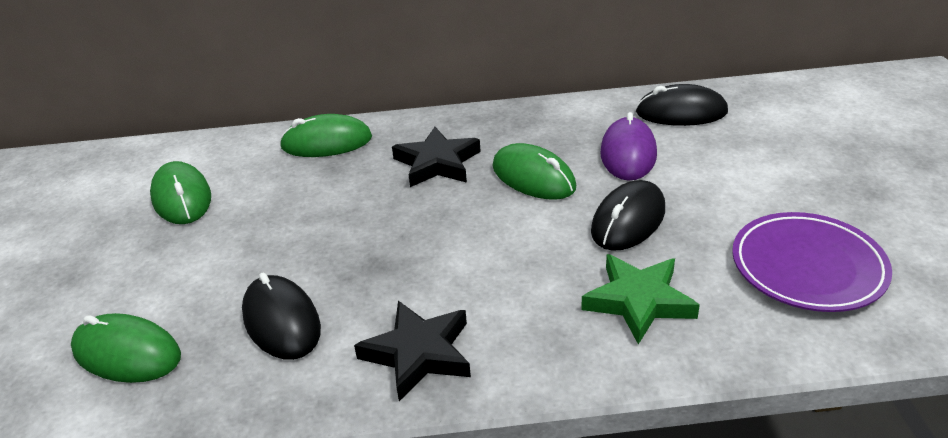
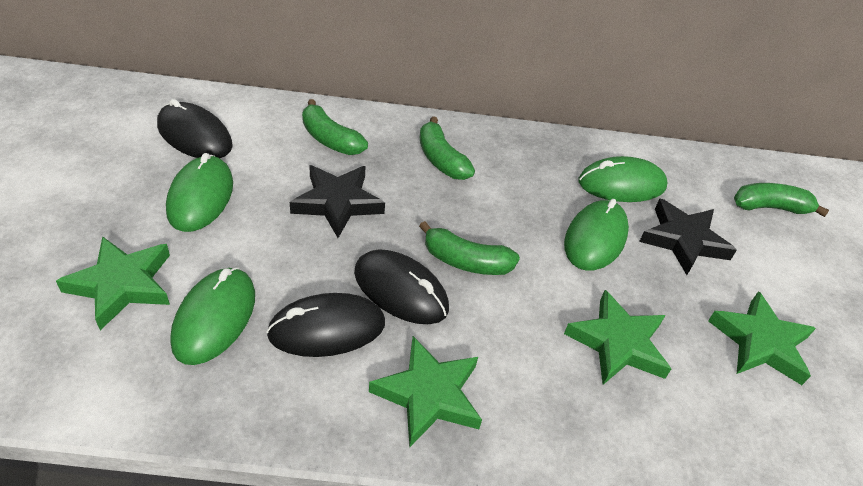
green banana: 0 -> 4
green star: 1 -> 4
purple mouse: 1 -> 0
purple plate: 1 -> 0

